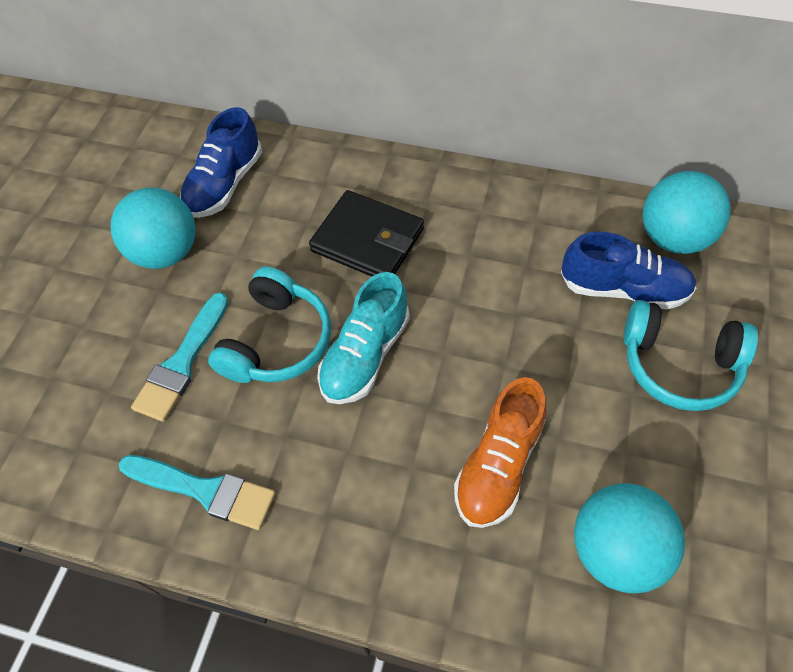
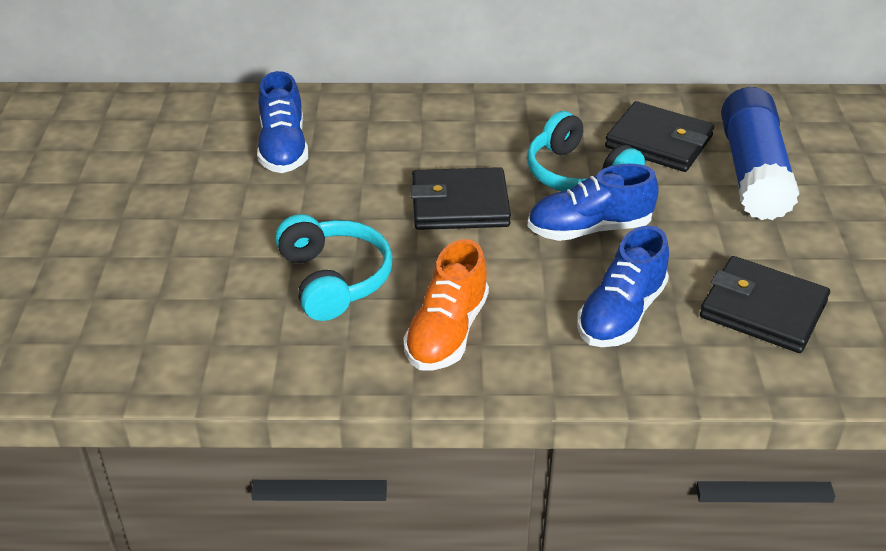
black wallet: 1 -> 3
blue glue stick: 0 -> 1
blue shoe: 2 -> 3
turquoise ball: 3 -> 0
turquoise brush: 2 -> 0
turquoise shoe: 1 -> 0

